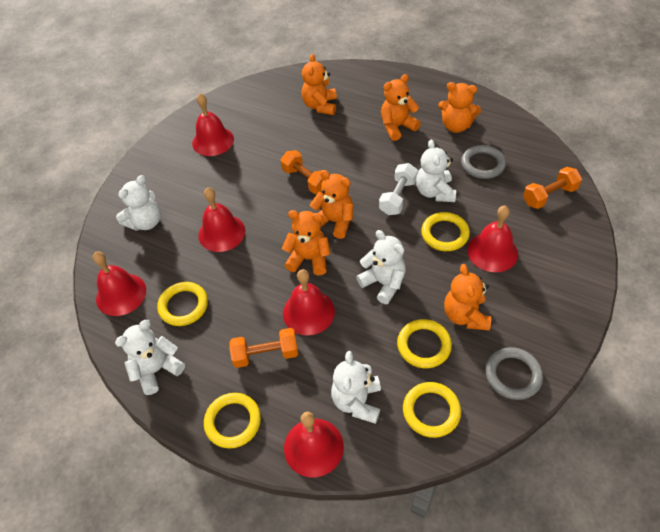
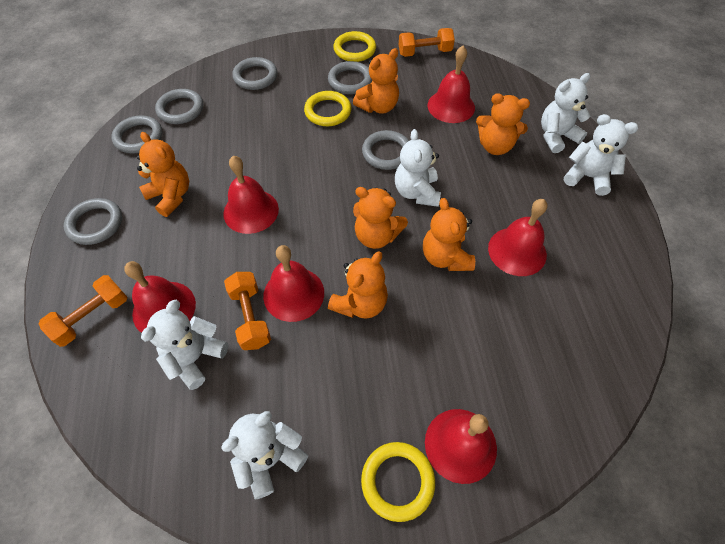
grey ring: 2 -> 6
white dumbbell: 1 -> 0
yellow ring: 5 -> 3

